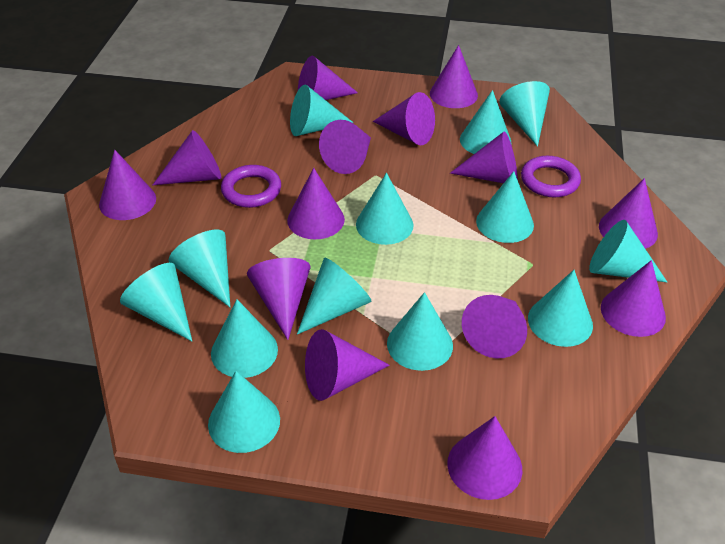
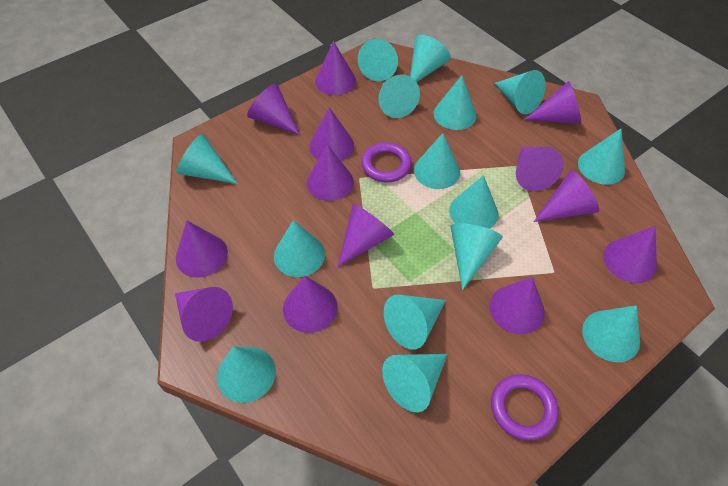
purple cone: 14 -> 13
turquoise cone: 13 -> 15

